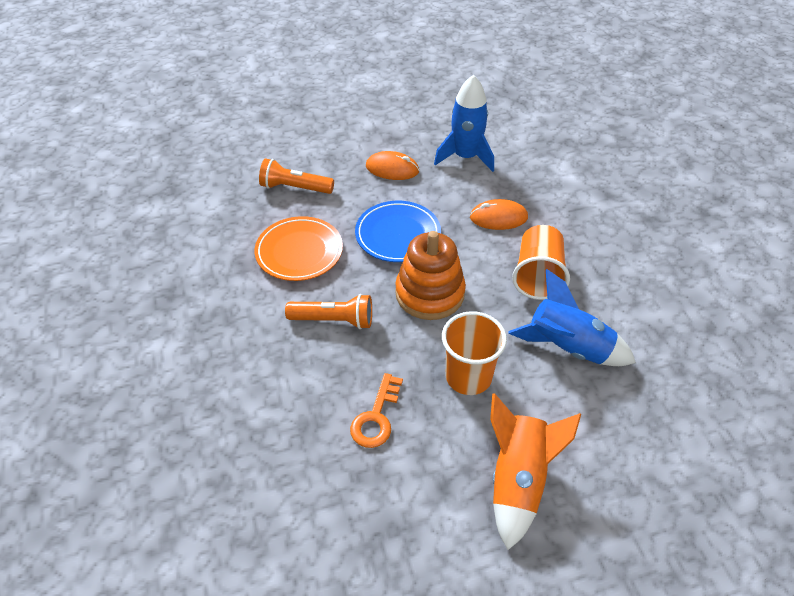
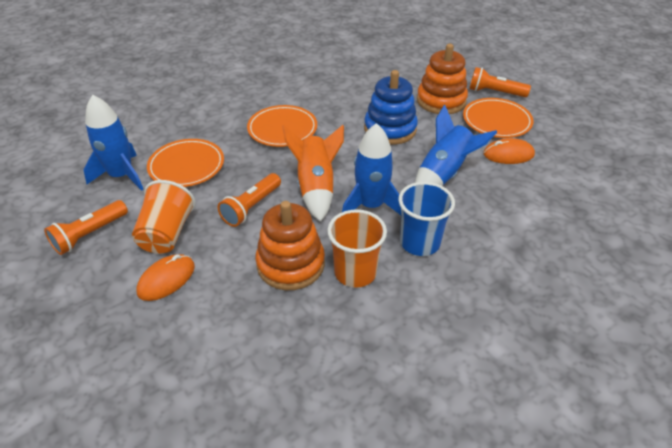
blue cup: 0 -> 1
blue plate: 1 -> 0
blue rocket: 2 -> 3
blue stacking toy: 0 -> 1
orange flashlight: 2 -> 3
orange key: 1 -> 0
orange plate: 1 -> 3
orange stacking toy: 1 -> 2

